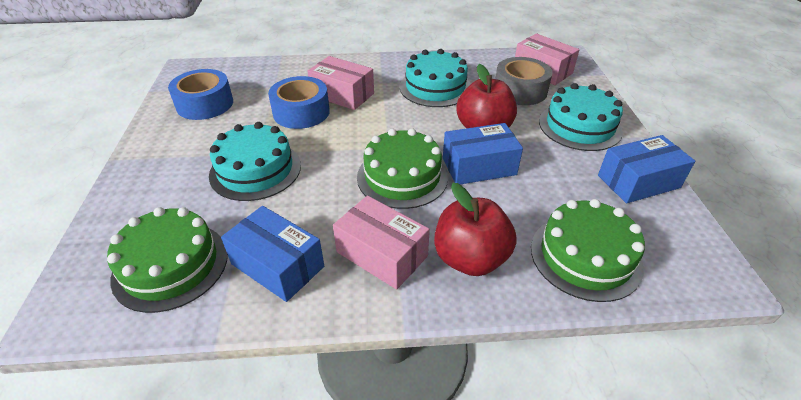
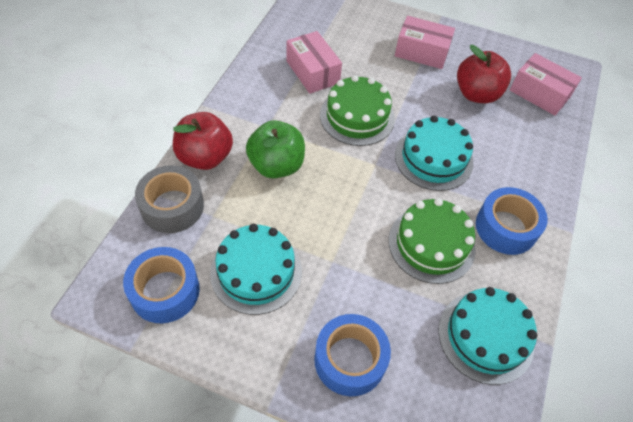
blue box: 3 -> 0
blue tape: 2 -> 3
green apple: 0 -> 1
green cake: 3 -> 2

